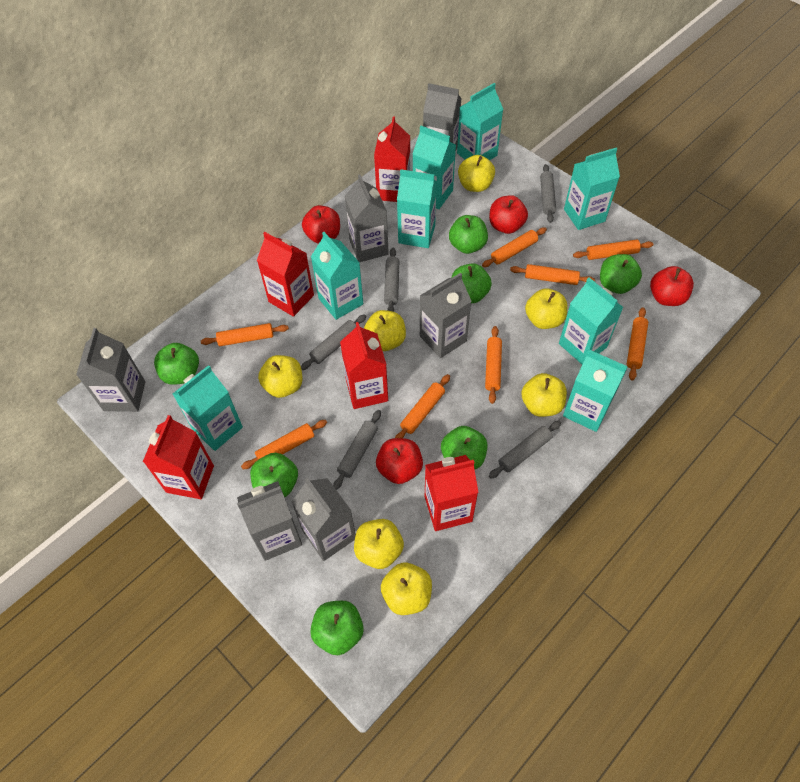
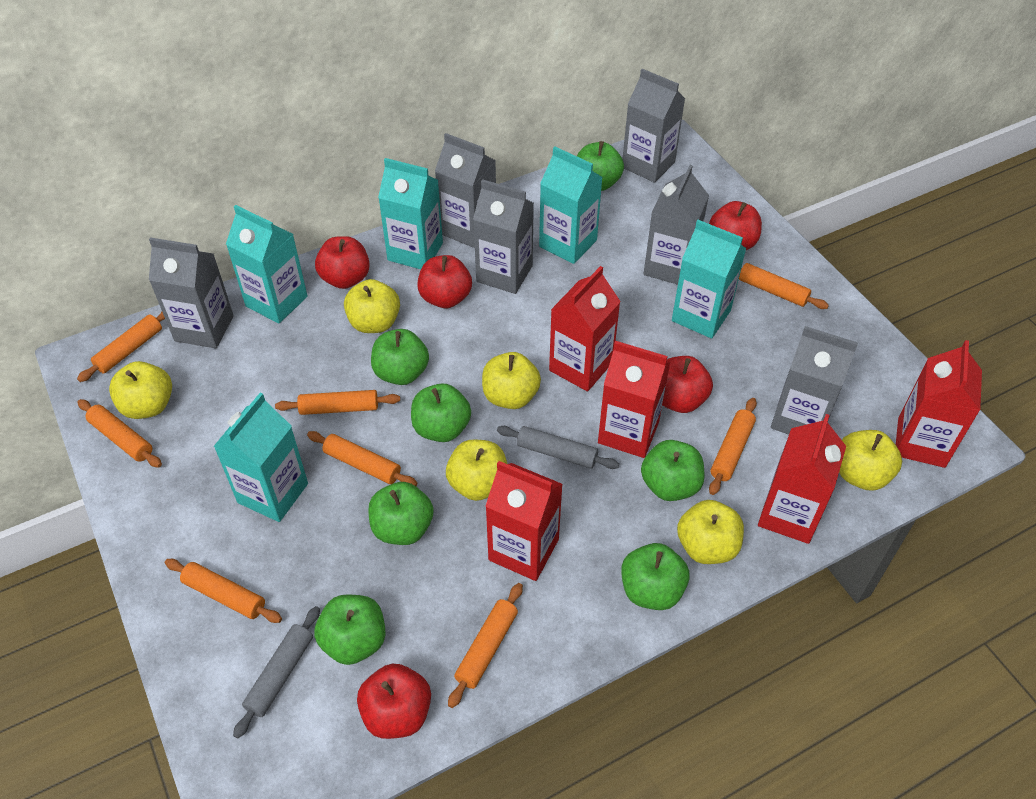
grey rolling pin: 5 -> 2
red apple: 4 -> 5
turquoise carton: 8 -> 5
yellow apple: 7 -> 6

